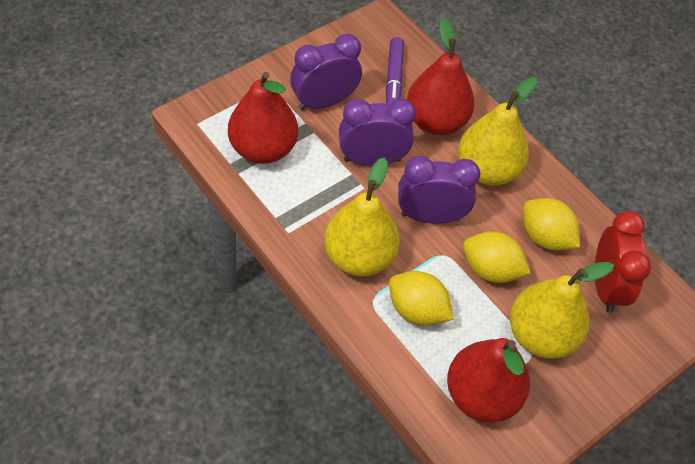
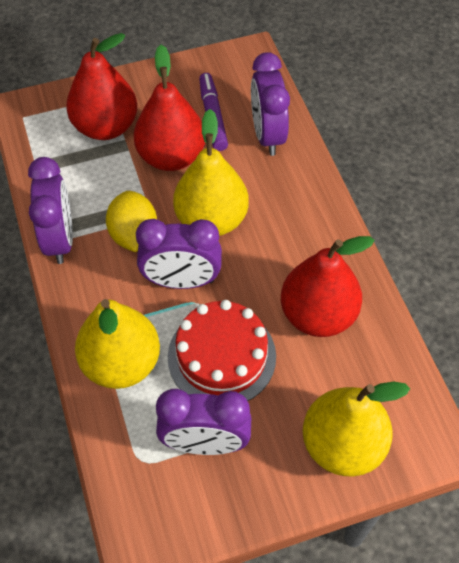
purple clock: 3 -> 4
red cake: 0 -> 1
red clock: 1 -> 0
yellow lemon: 3 -> 1

